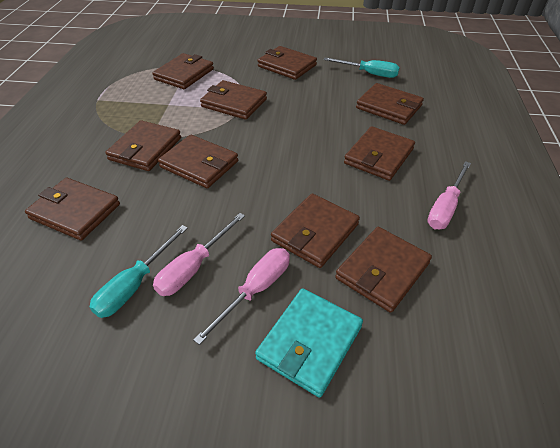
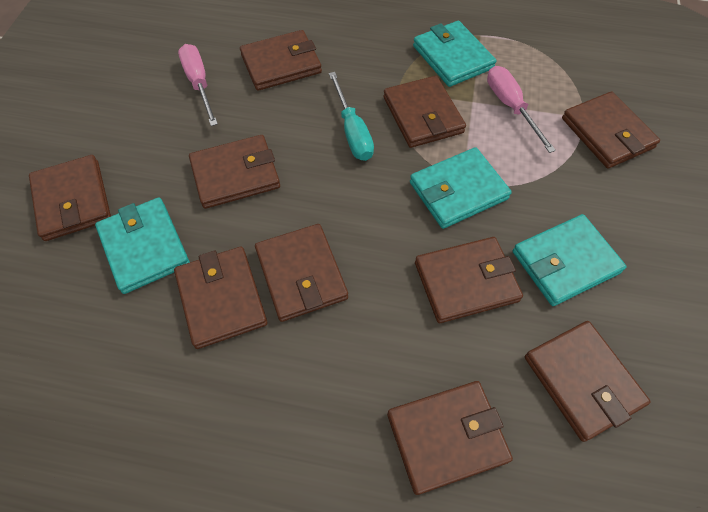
pink screwdriver: 3 -> 2
turquoise screwdriver: 2 -> 1
turquoise wallet: 1 -> 4

